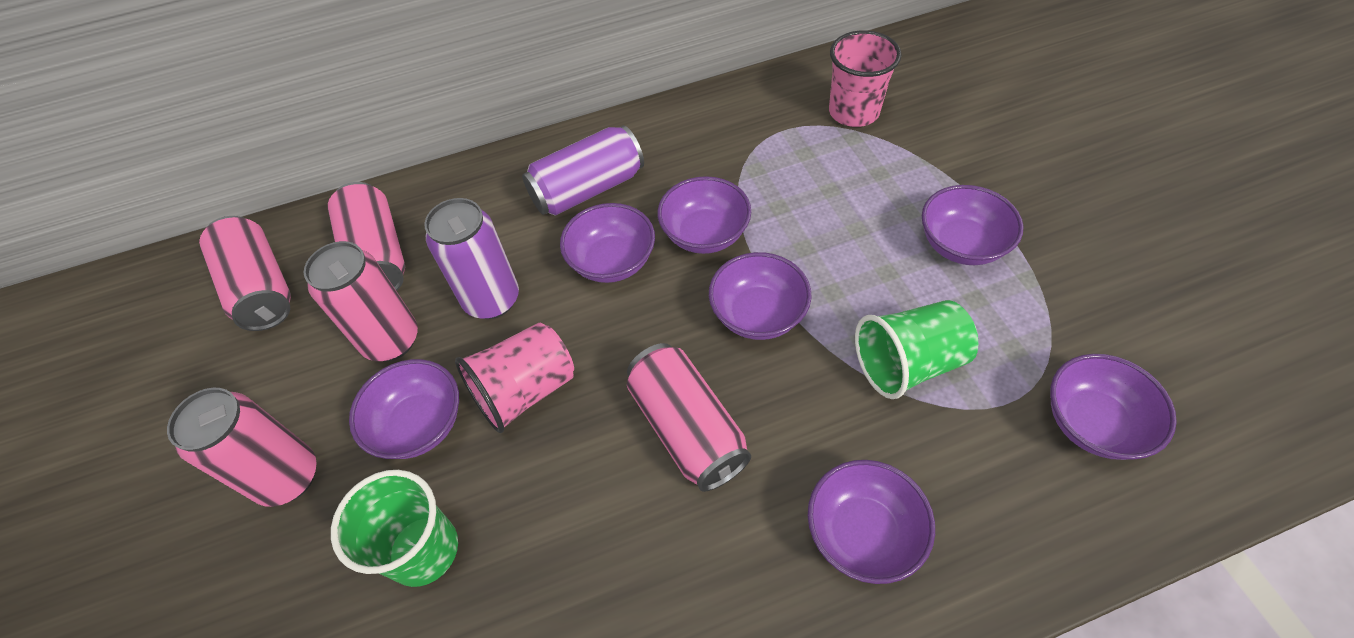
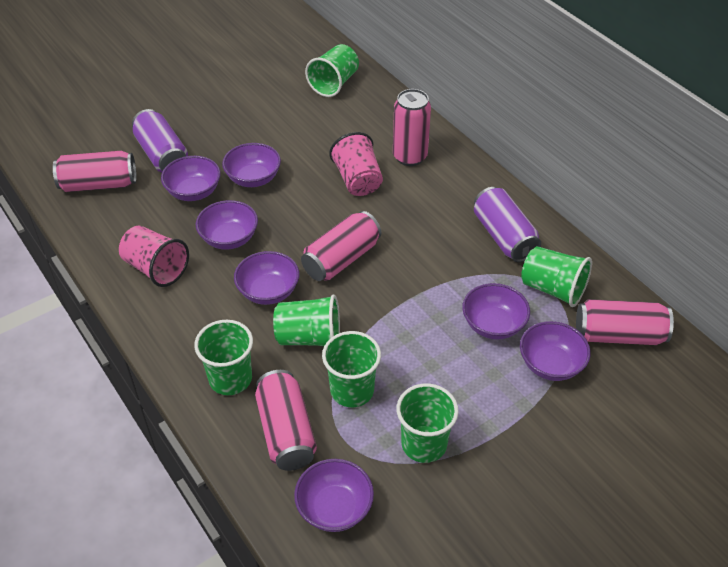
green cup: 2 -> 6

